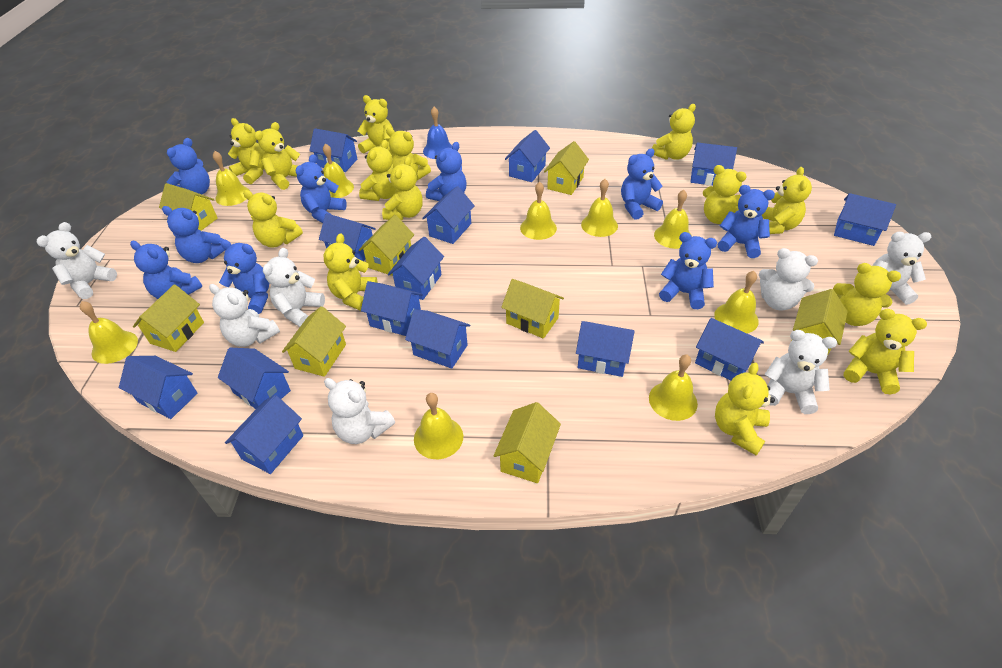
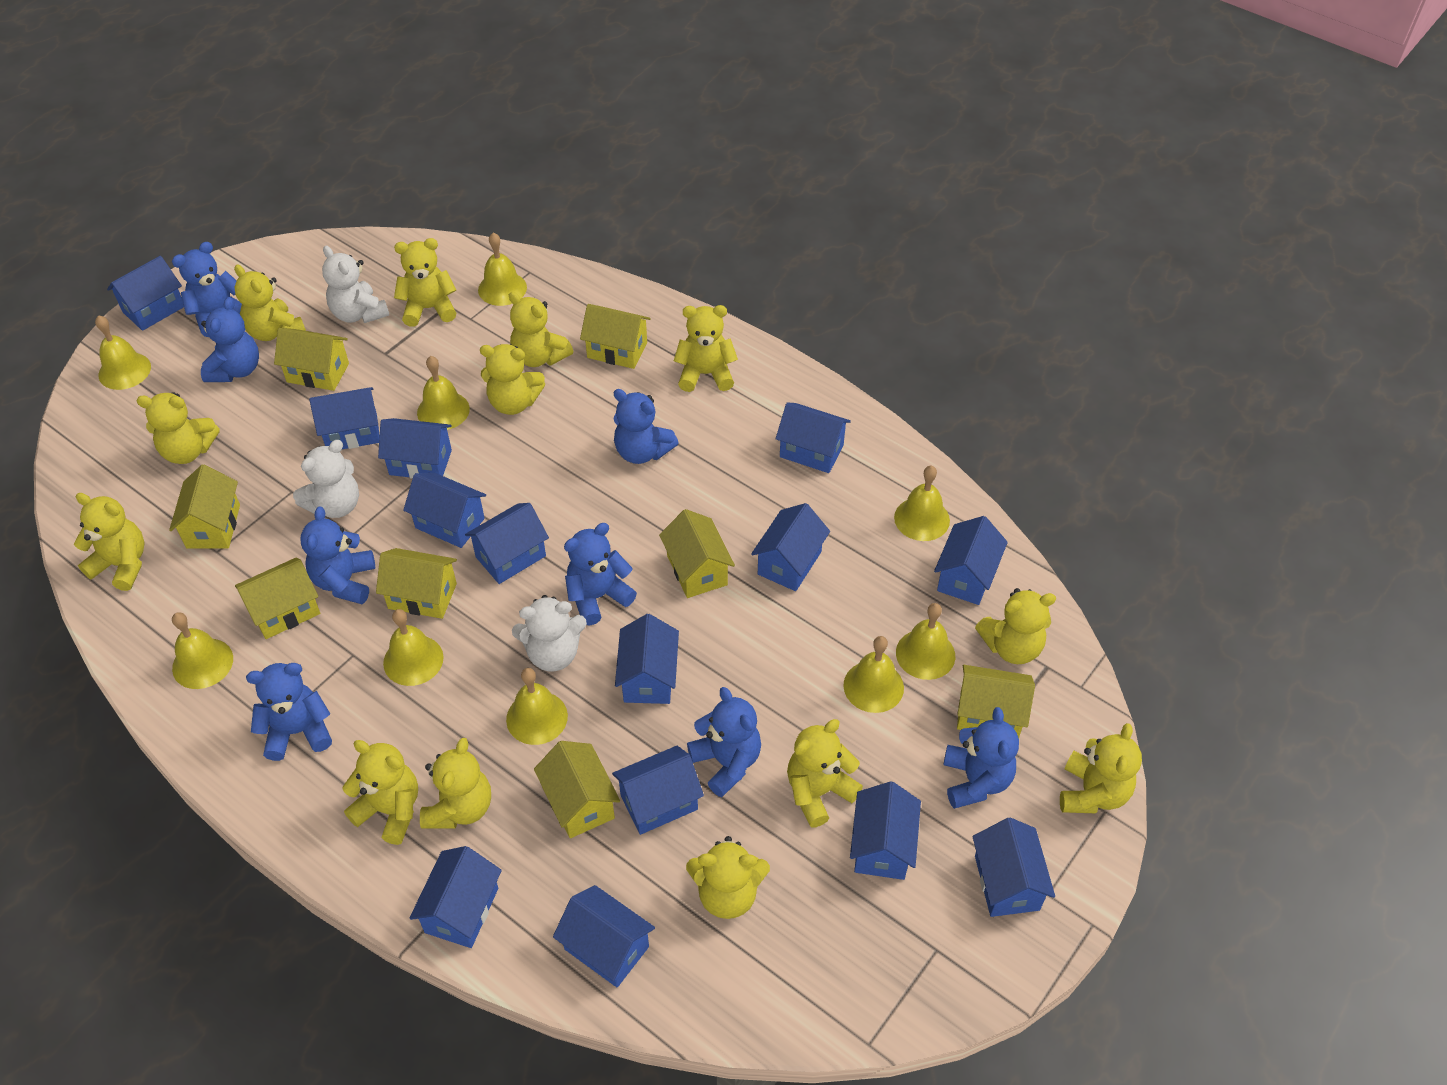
blue bell: 1 -> 0
blue teddy bear: 9 -> 8
white teddy bear: 7 -> 3
yellow teddy bear: 14 -> 13

